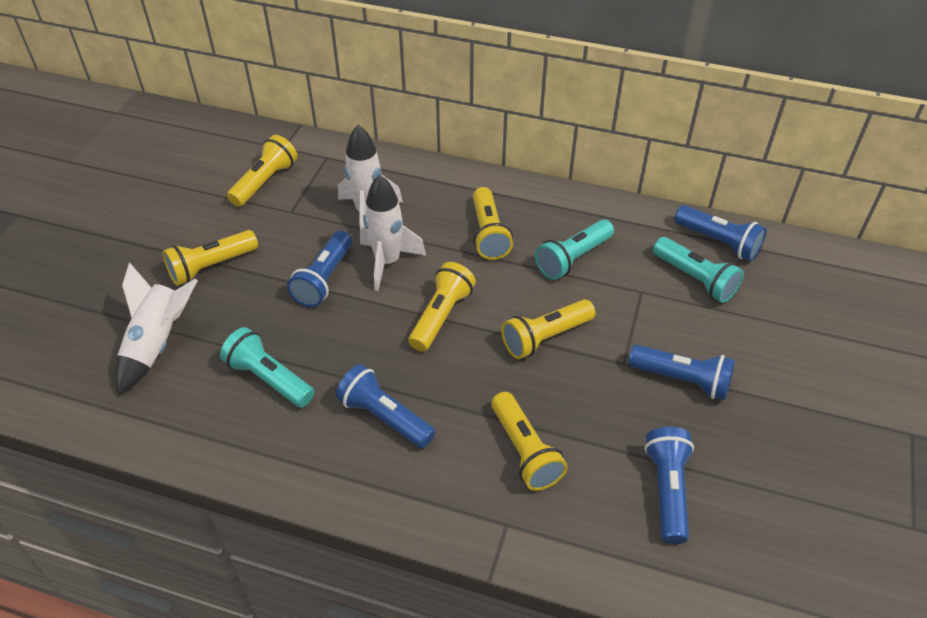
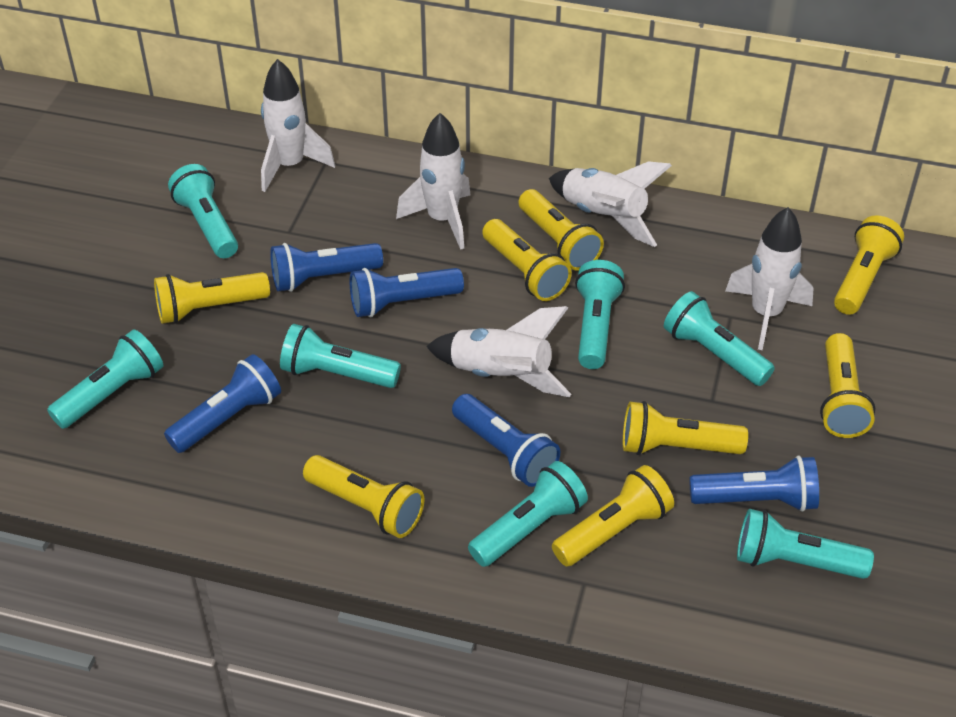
turquoise flashlight: 3 -> 7
white rocket: 3 -> 5
yellow flashlight: 6 -> 8

